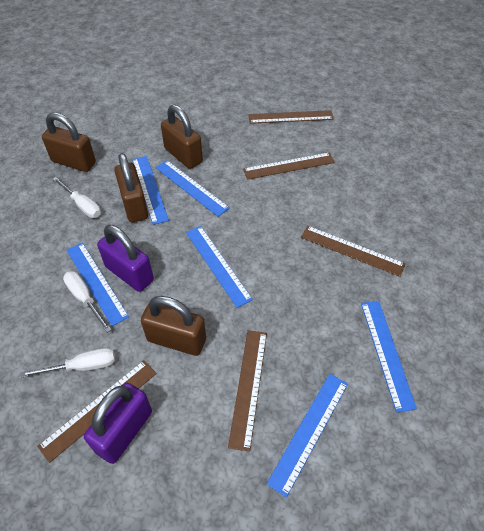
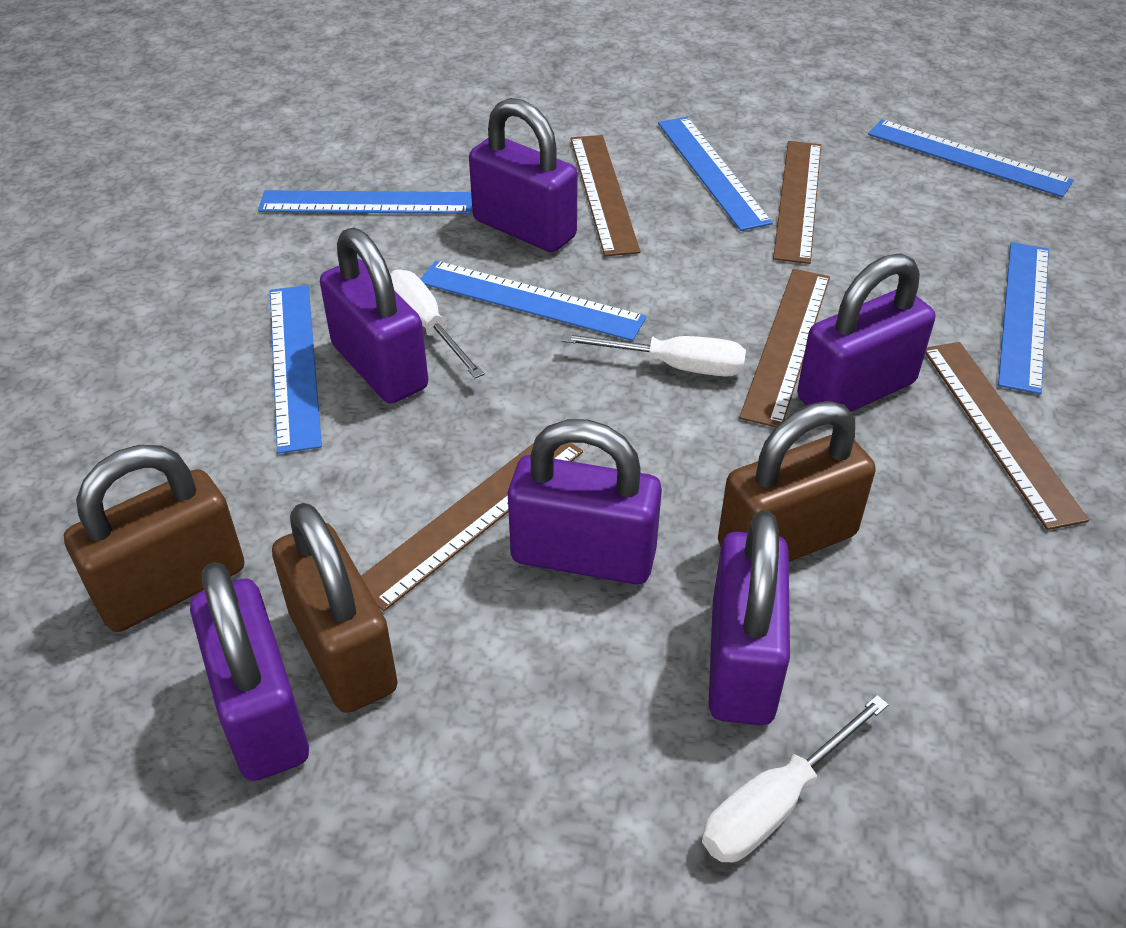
brown padlock: 4 -> 3
purple padlock: 2 -> 6

